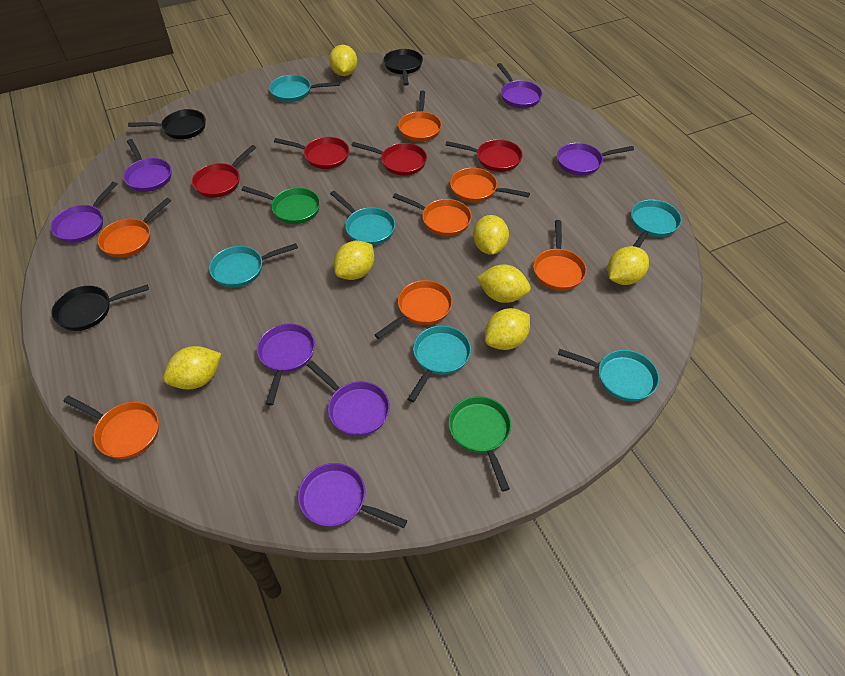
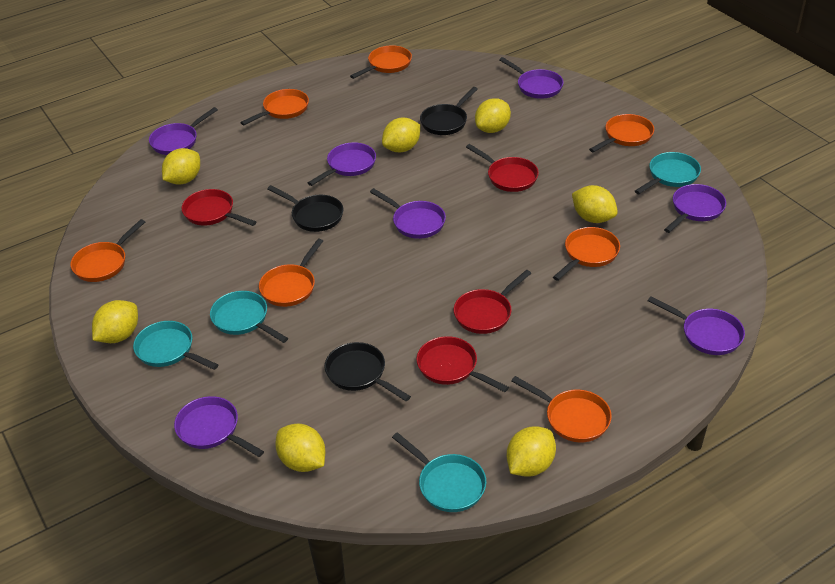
green pan: 2 -> 0
turquoise pan: 6 -> 4

